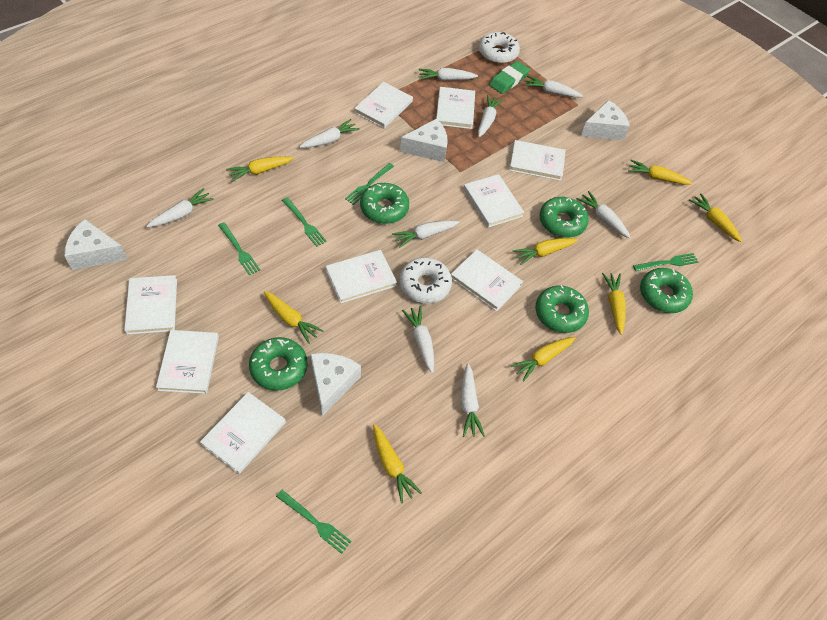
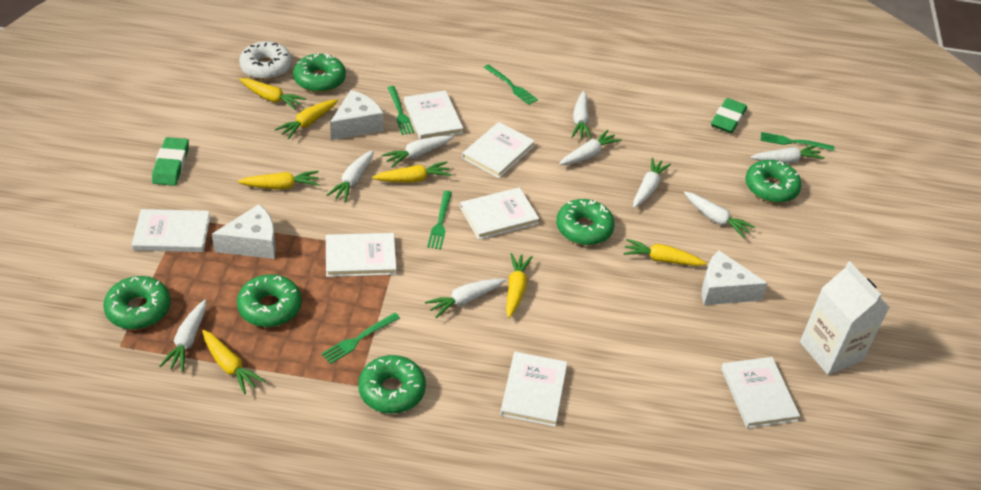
green donut: 5 -> 6
green eraser: 1 -> 2
white book: 9 -> 7
white carton: 0 -> 1
white cheese: 4 -> 3
white donut: 2 -> 1
yellow carrot: 8 -> 7

